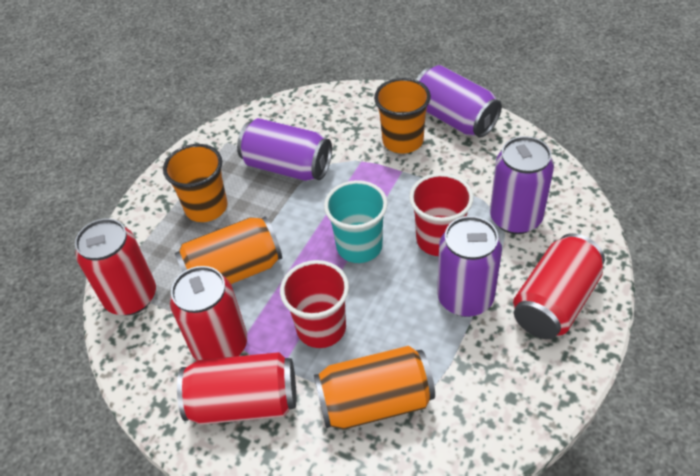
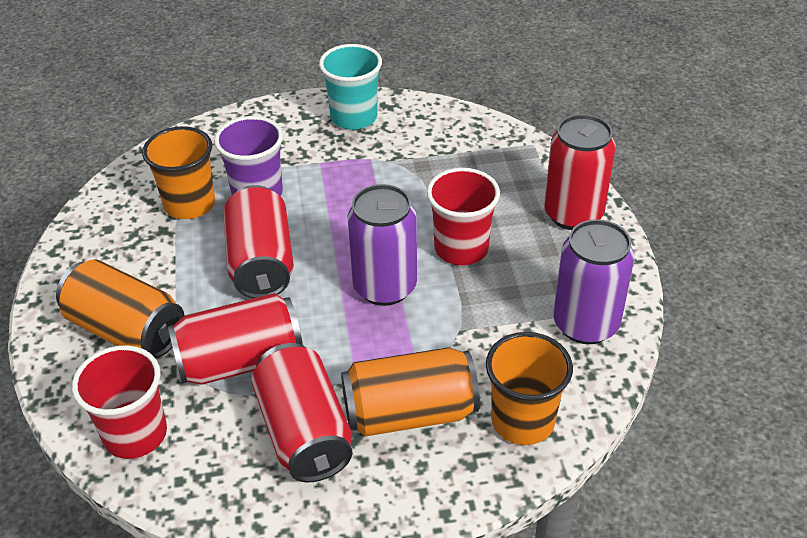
purple can: 4 -> 2
purple cup: 0 -> 1

